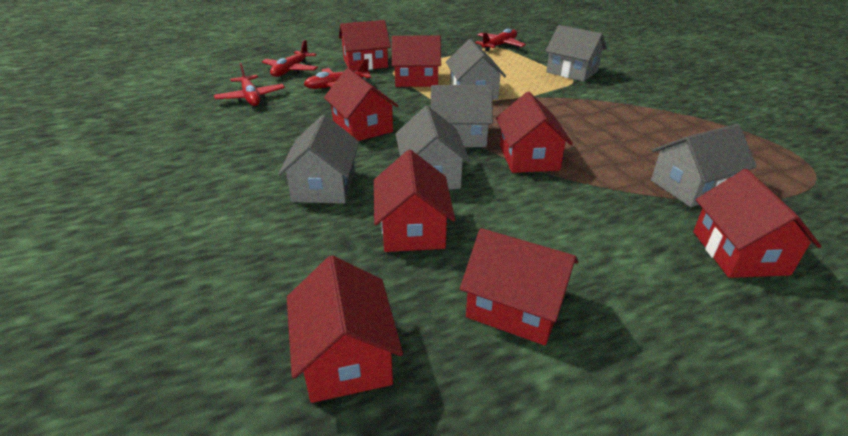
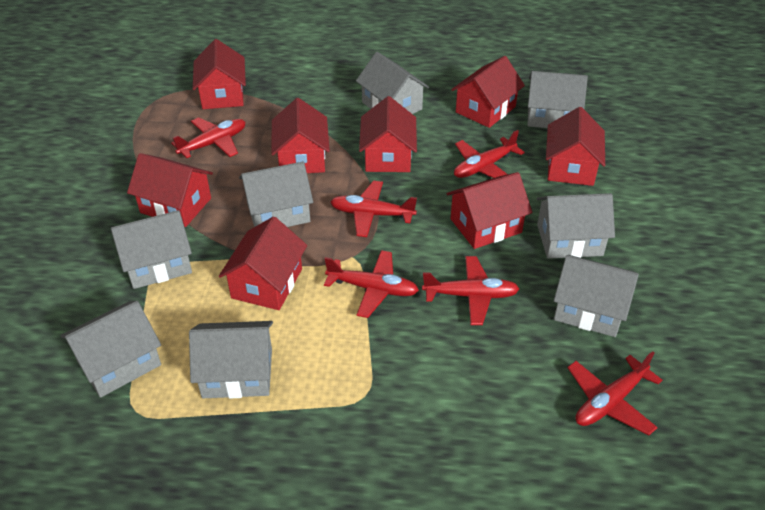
grey house: 6 -> 8
red plane: 4 -> 6

